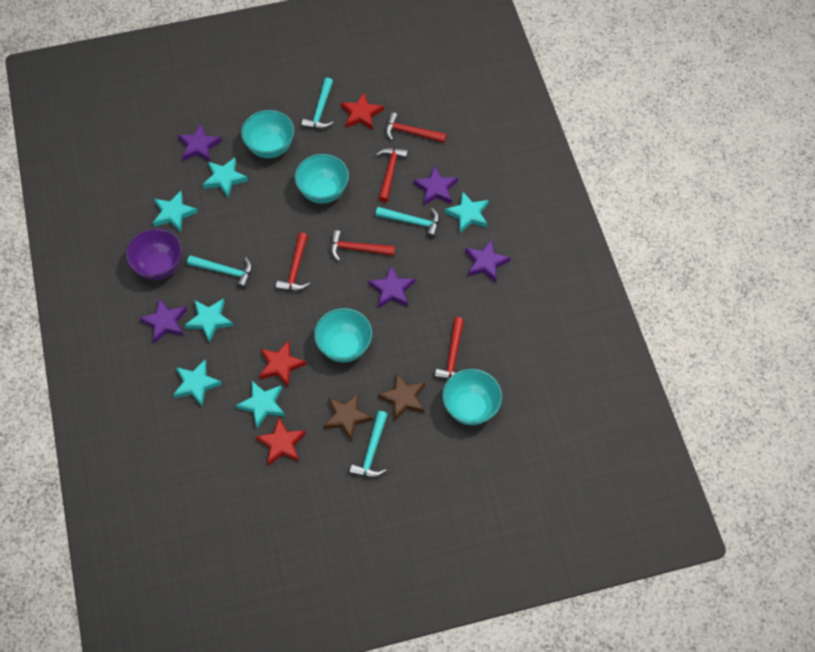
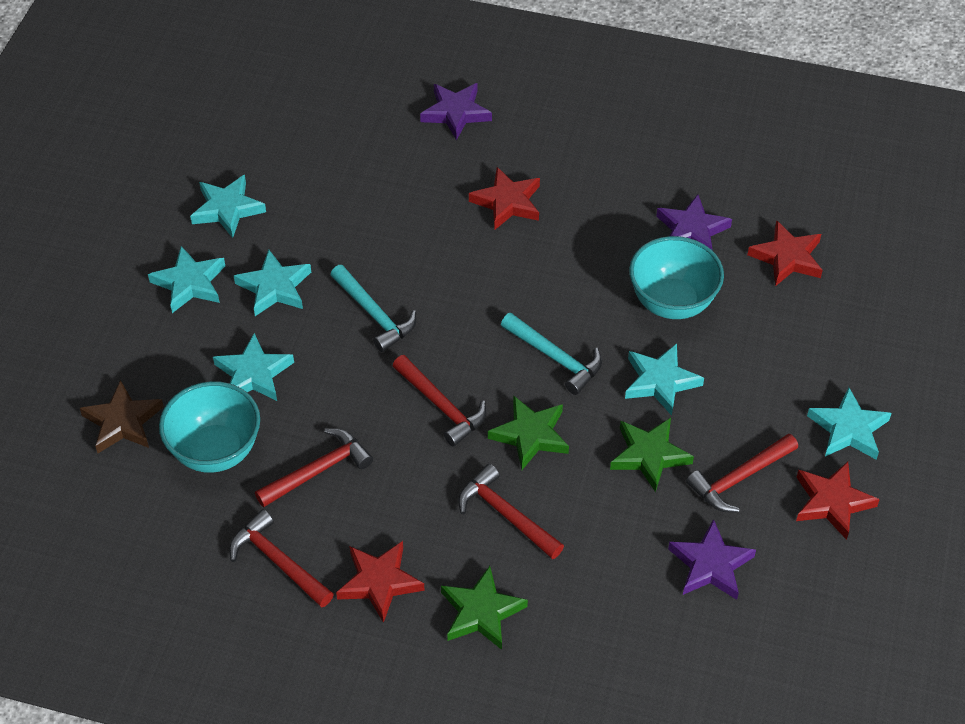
brown star: 2 -> 1
green star: 0 -> 3
purple bowl: 1 -> 0
purple star: 5 -> 3
red star: 3 -> 4
turquoise bowl: 4 -> 2
turquoise hammer: 4 -> 2

